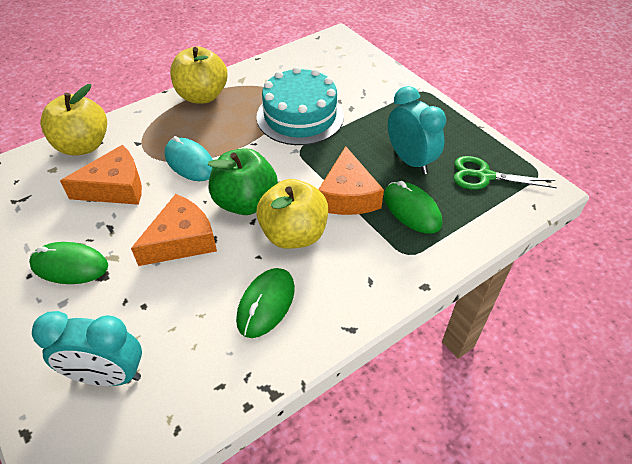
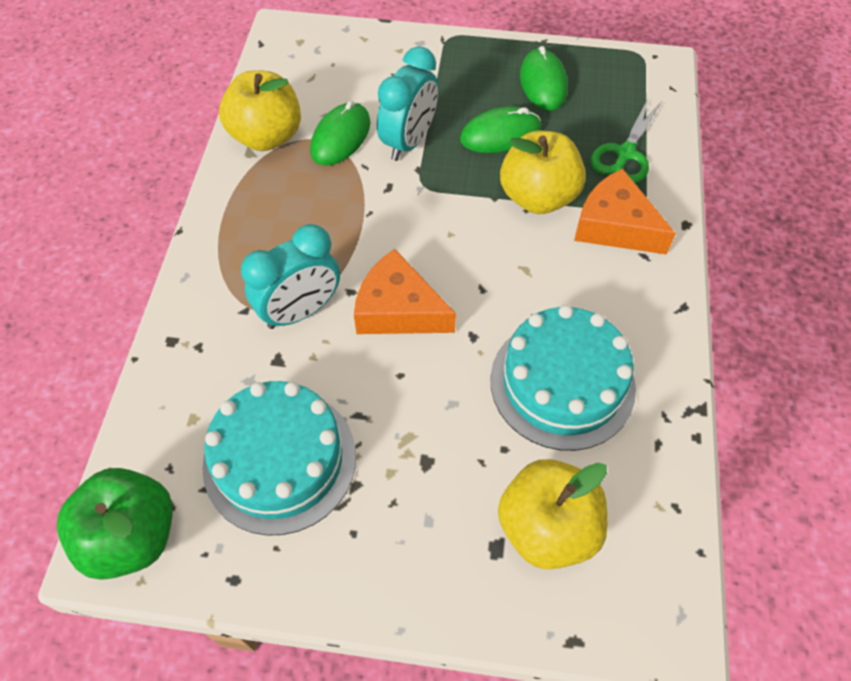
orange cheese: 3 -> 2
turquoise cake: 1 -> 2
turquoise mouse: 1 -> 0

